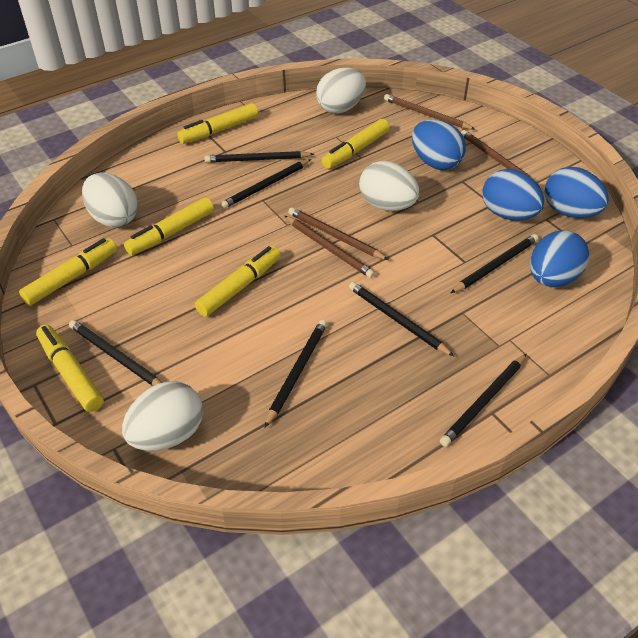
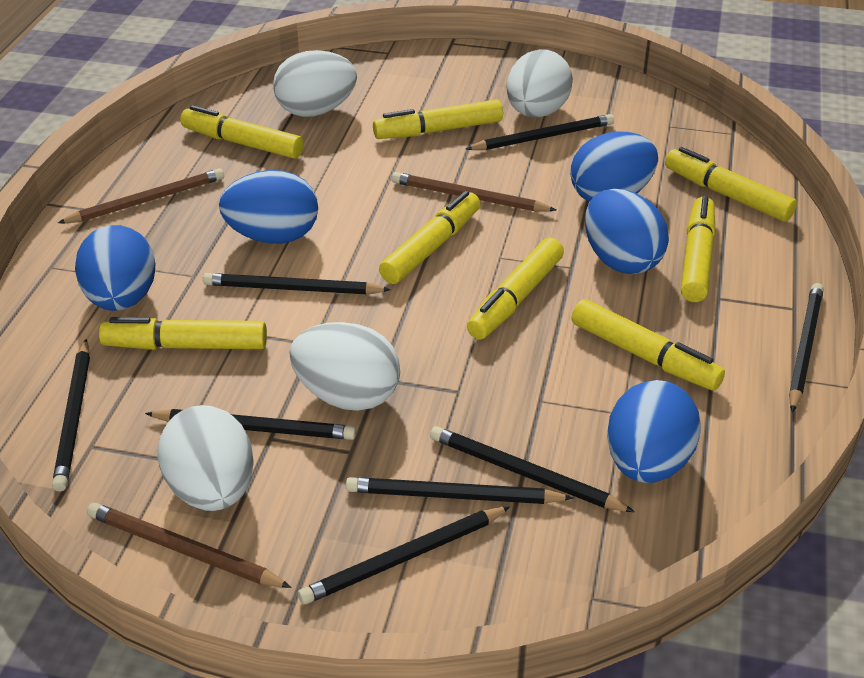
black pencil: 7 -> 8
blue egg: 4 -> 5
brown pencil: 4 -> 3
yellow marker: 6 -> 8

